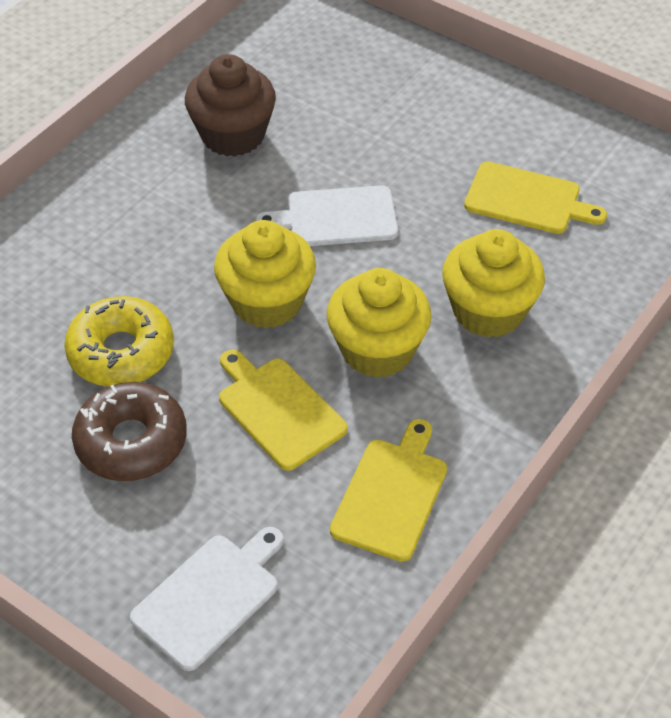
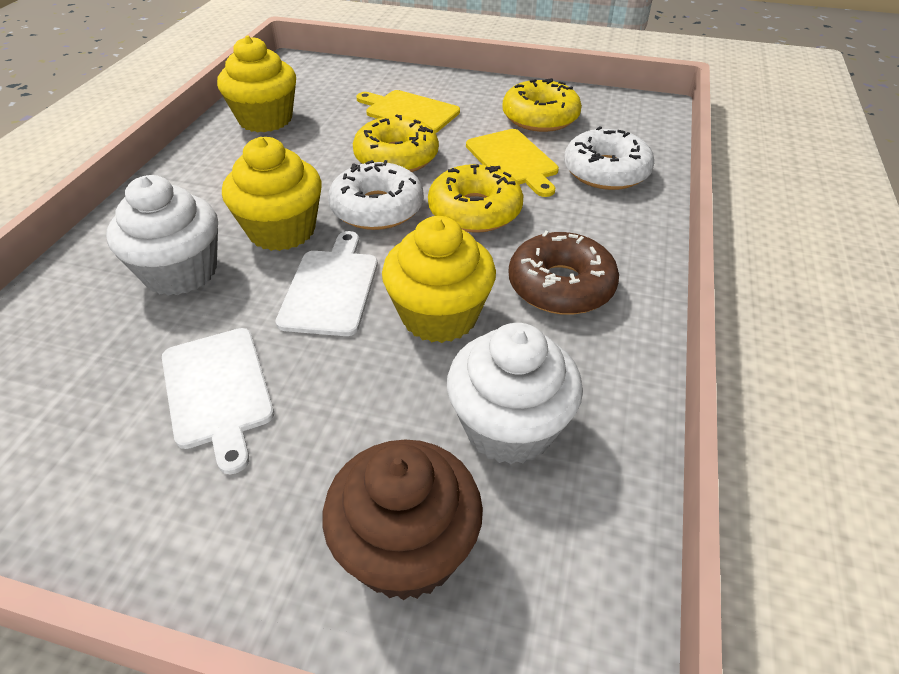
white cupcake: 0 -> 2
white donut: 0 -> 2
yellow cutting board: 3 -> 2
yellow donut: 1 -> 3

